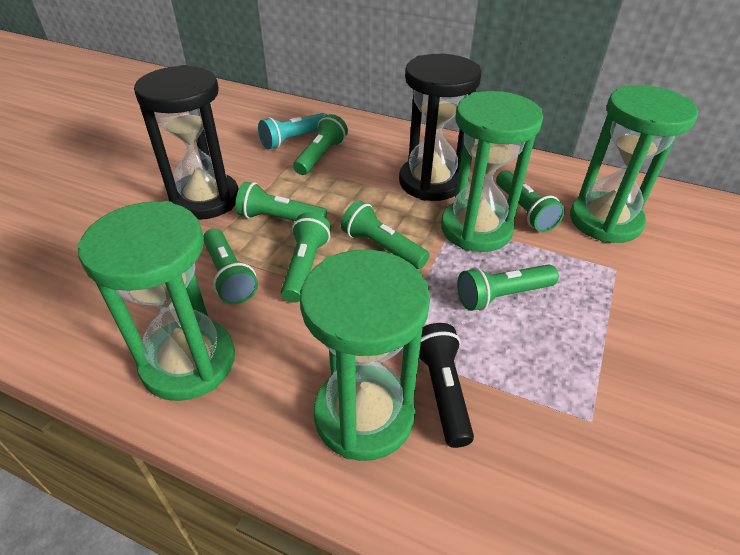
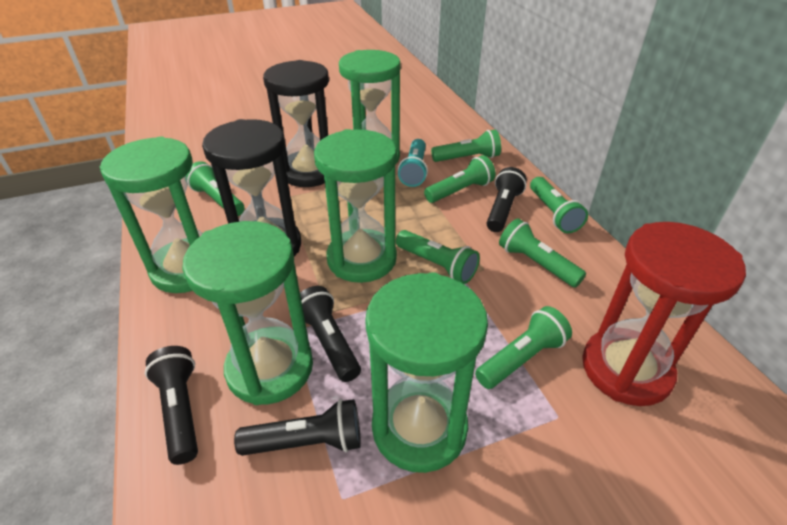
black flashlight: 1 -> 4
green hourglass: 4 -> 5
red hourglass: 0 -> 1

